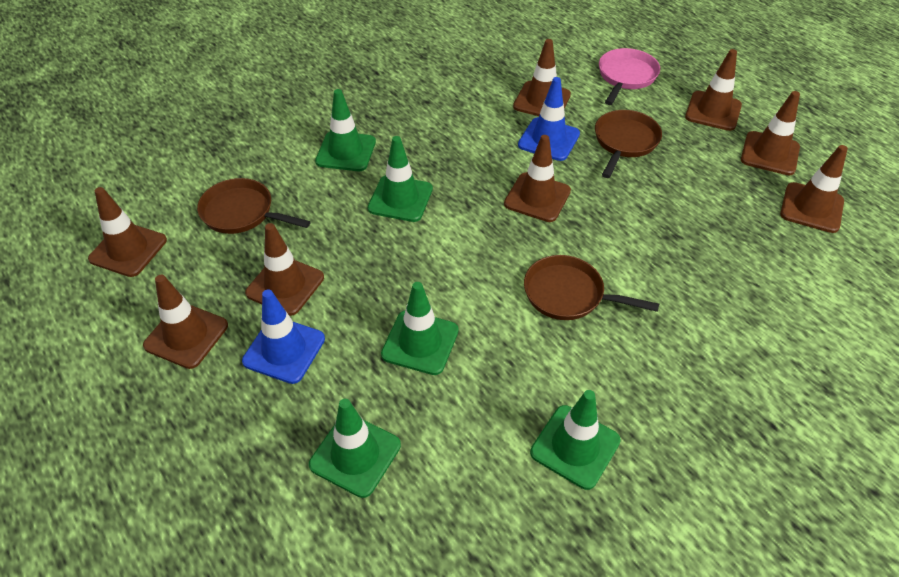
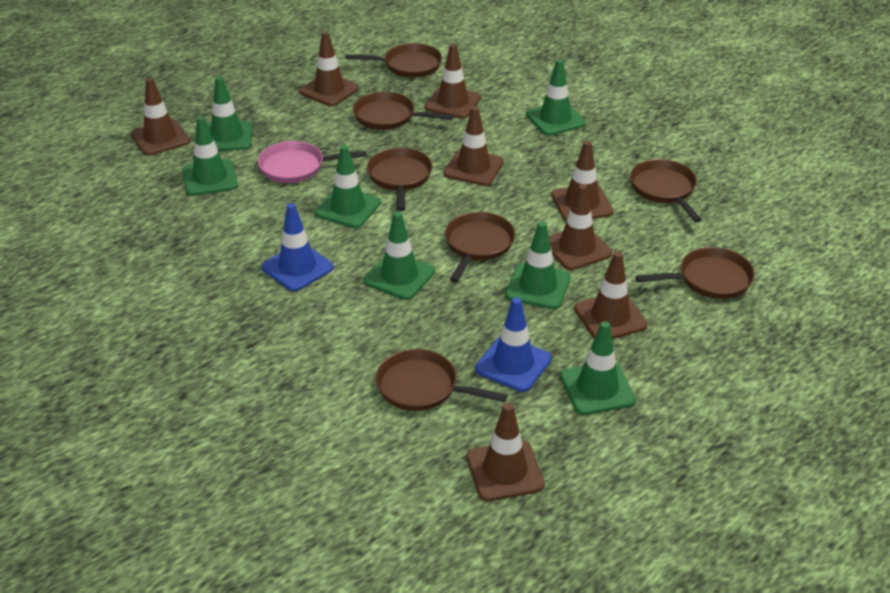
brown pan: 3 -> 7
green traffic cone: 5 -> 7

